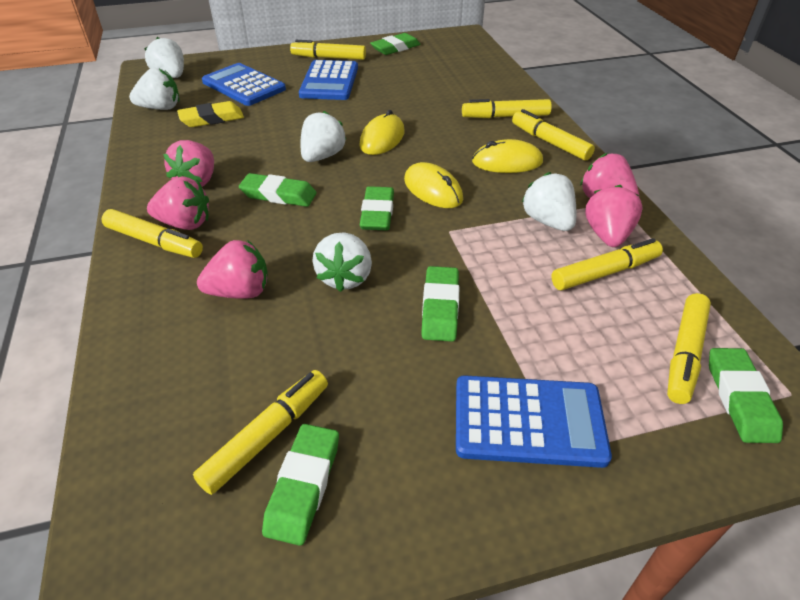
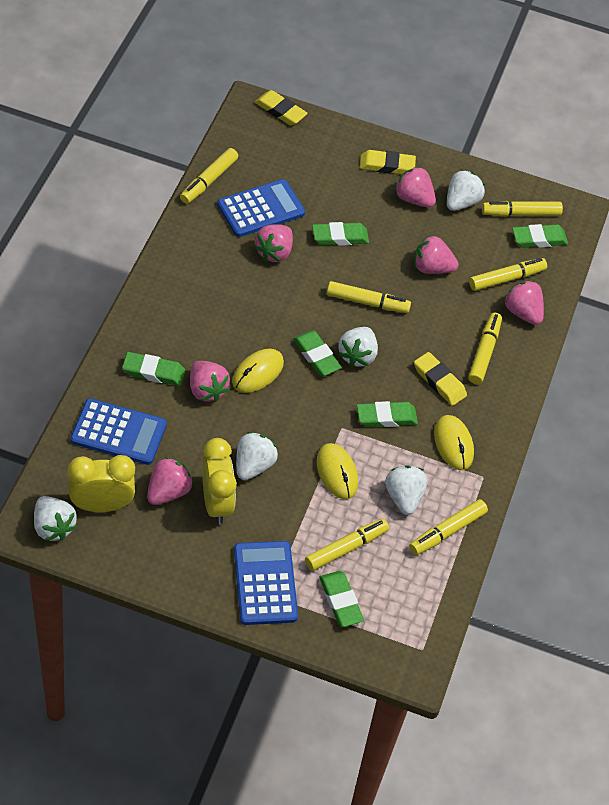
pink strawberry: 5 -> 6
yellow clock: 0 -> 2
yellow eraser: 1 -> 3

